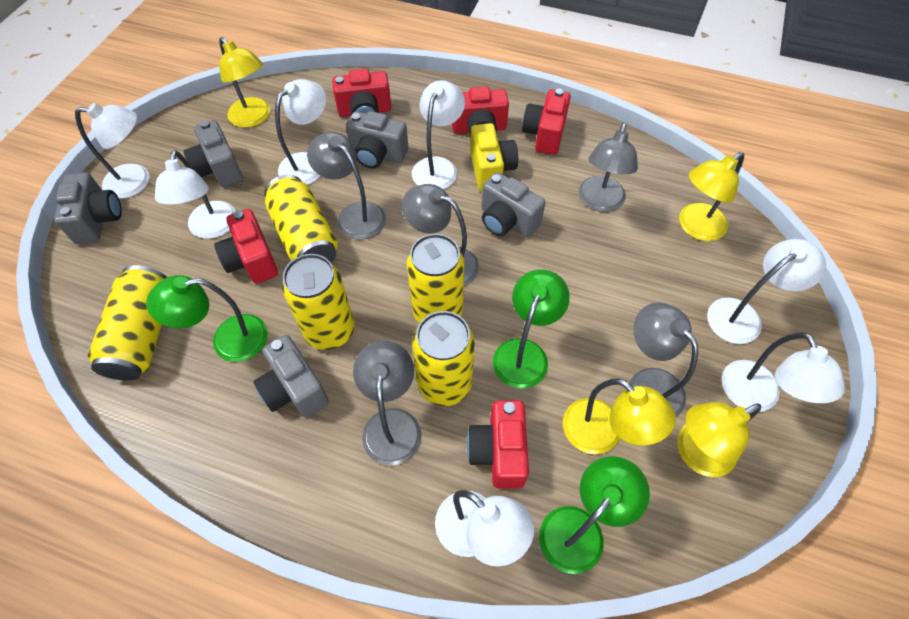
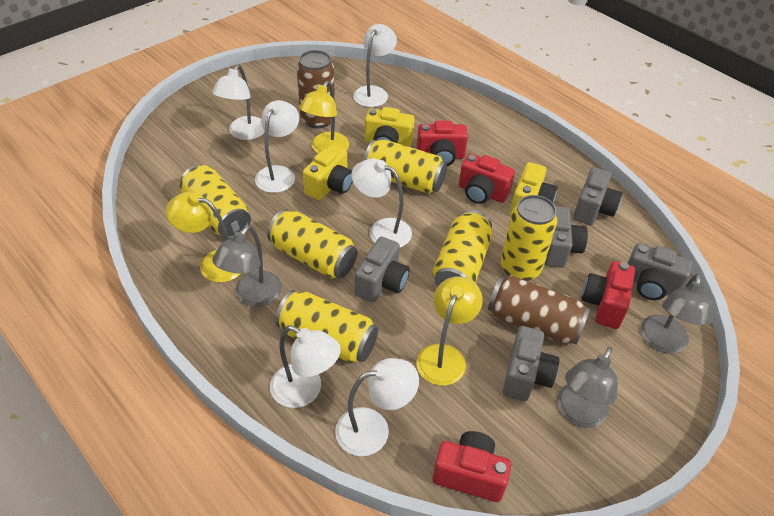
brown can: 0 -> 2
green lamp: 3 -> 0
grey lamp: 5 -> 3
red camera: 5 -> 4
white lamp: 7 -> 6
yellow camera: 1 -> 3
yellow can: 5 -> 6
yellow lamp: 4 -> 3

